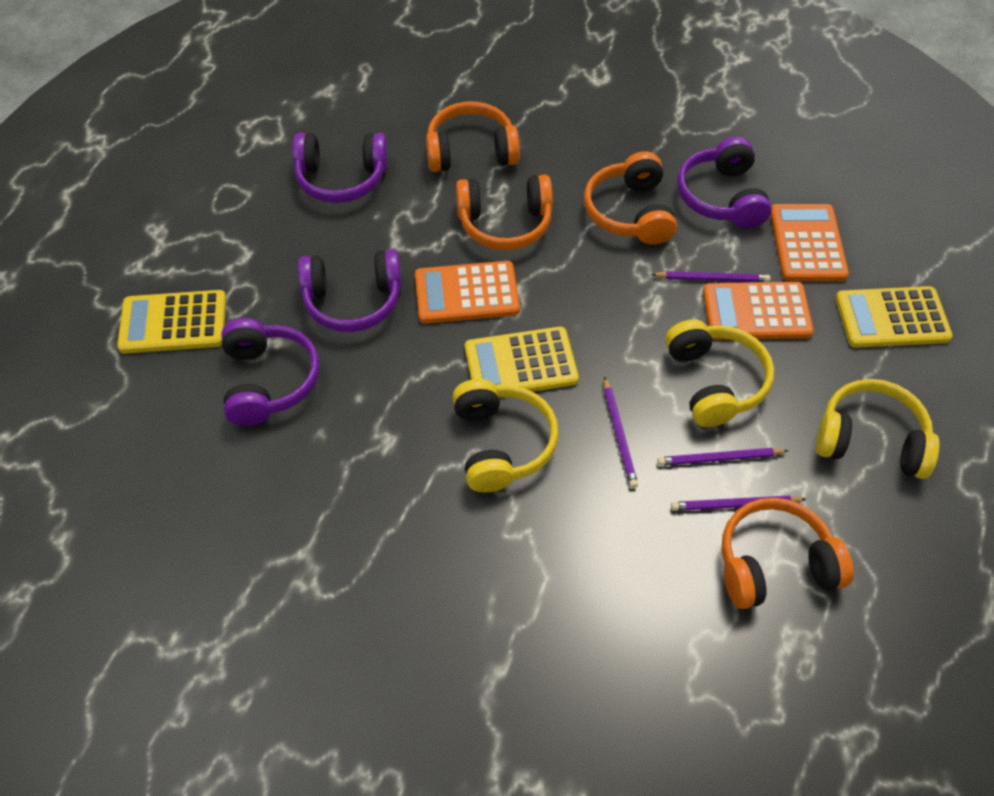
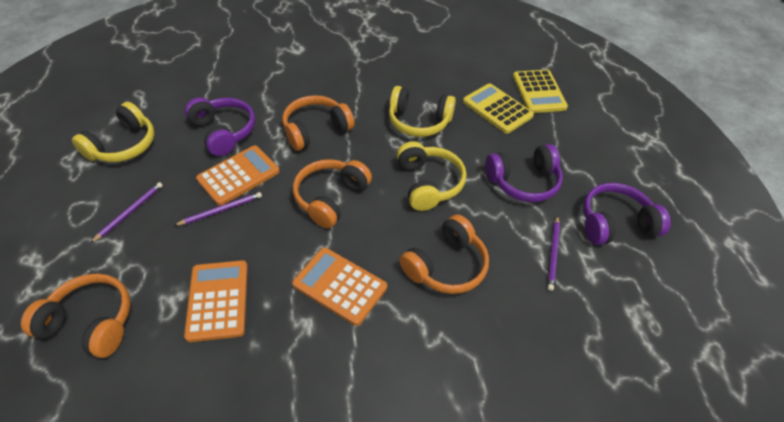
purple headphones: 4 -> 3
purple pencil: 4 -> 3
yellow calculator: 3 -> 2

